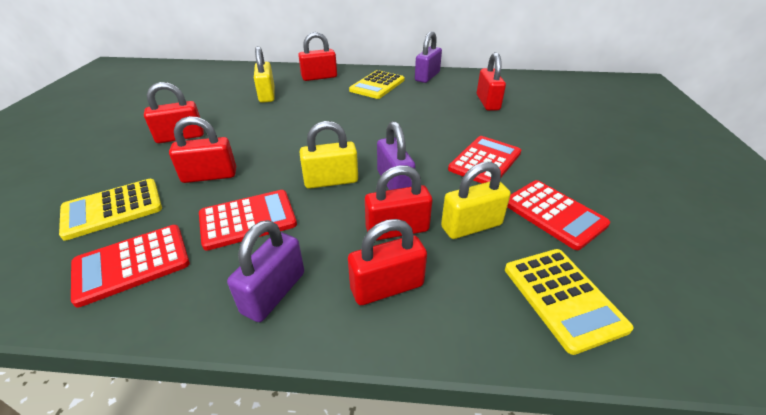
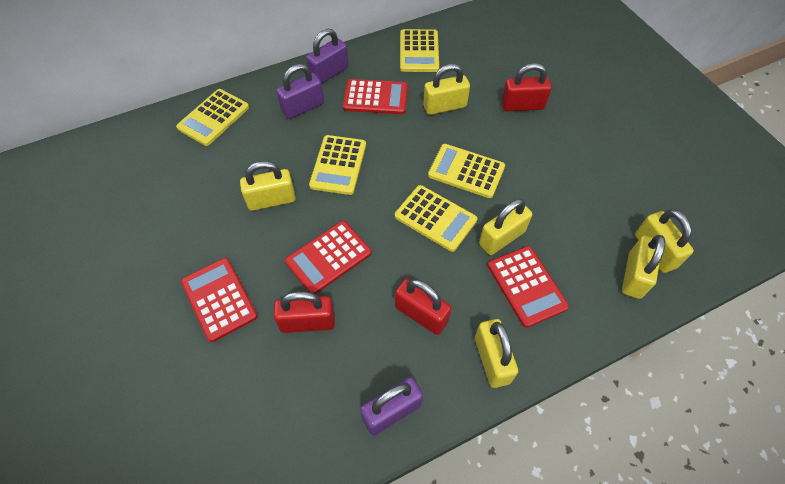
red padlock: 6 -> 3
yellow calculator: 3 -> 5
yellow padlock: 3 -> 6

